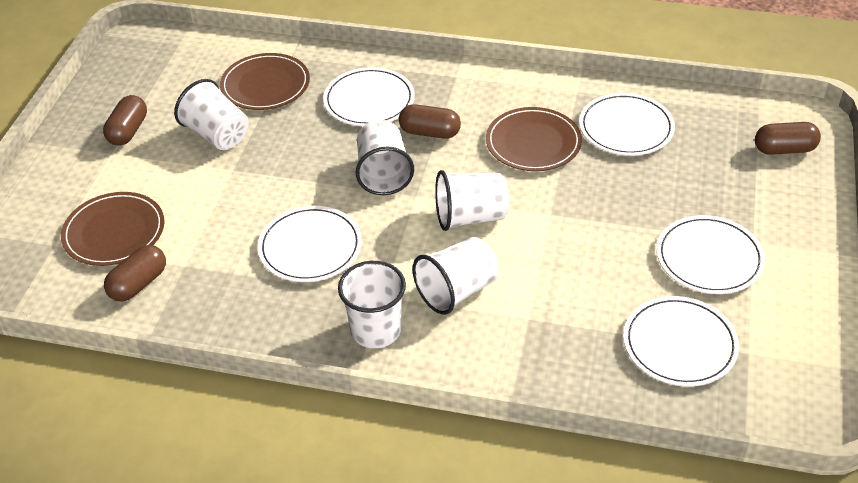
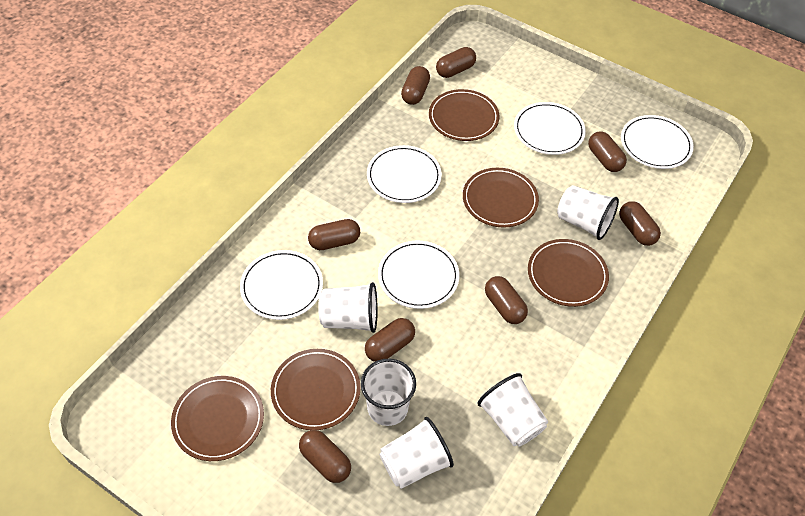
brown capsule: 4 -> 8
brown plate: 3 -> 5

